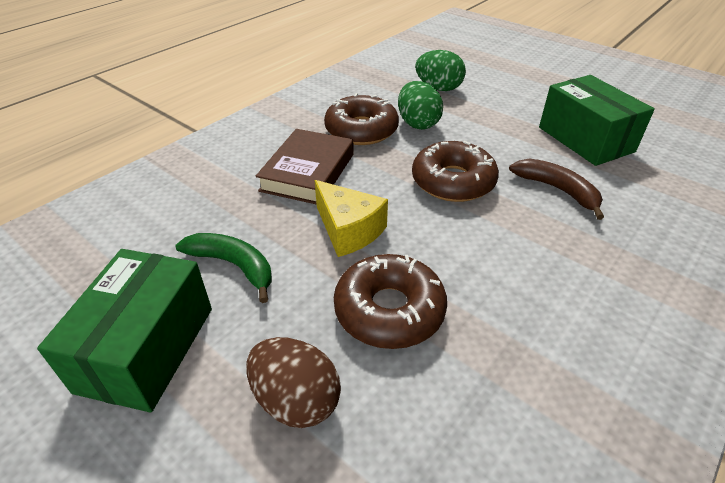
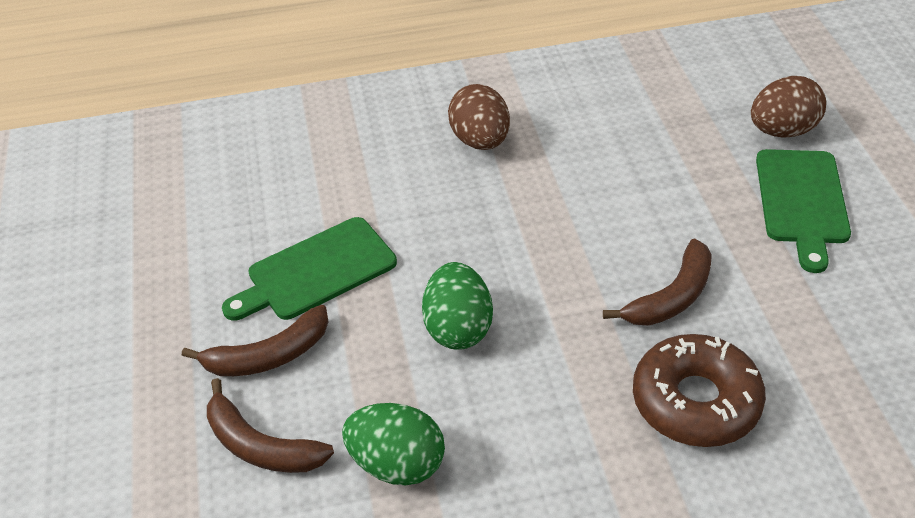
brown banana: 1 -> 3
brown book: 1 -> 0
brown donut: 3 -> 1
brown egg: 1 -> 2
green banana: 1 -> 0
green box: 2 -> 0
green cutting board: 0 -> 2
yellow cheese: 1 -> 0

